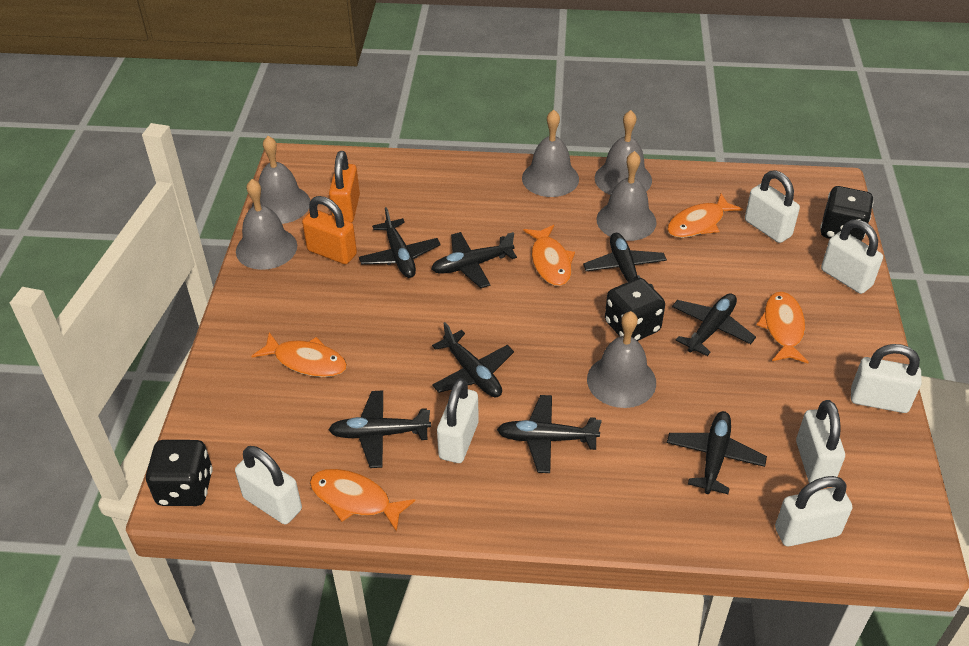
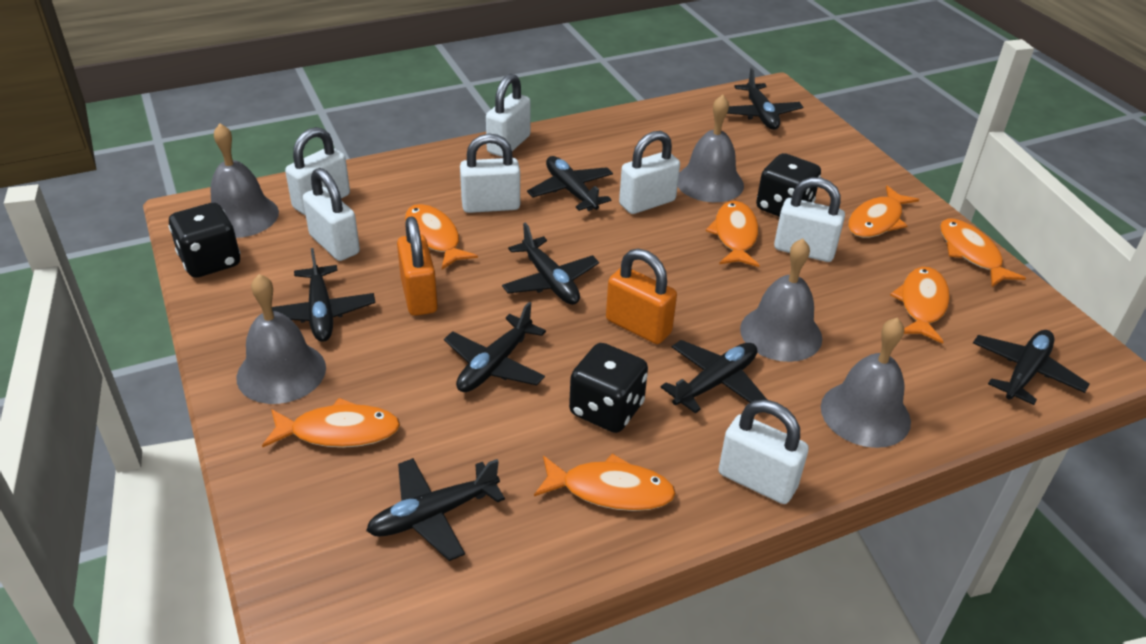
grey bell: 6 -> 5
orange fish: 5 -> 7

